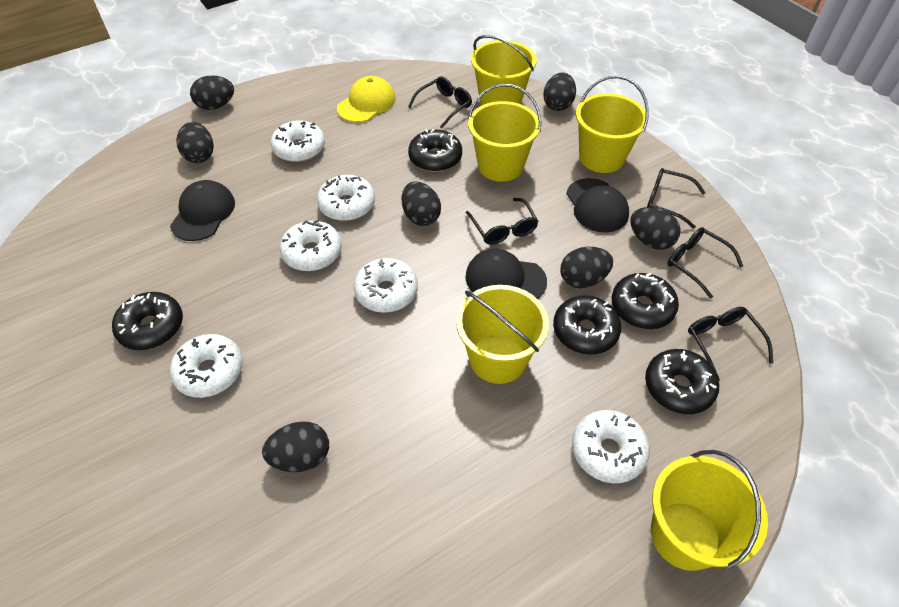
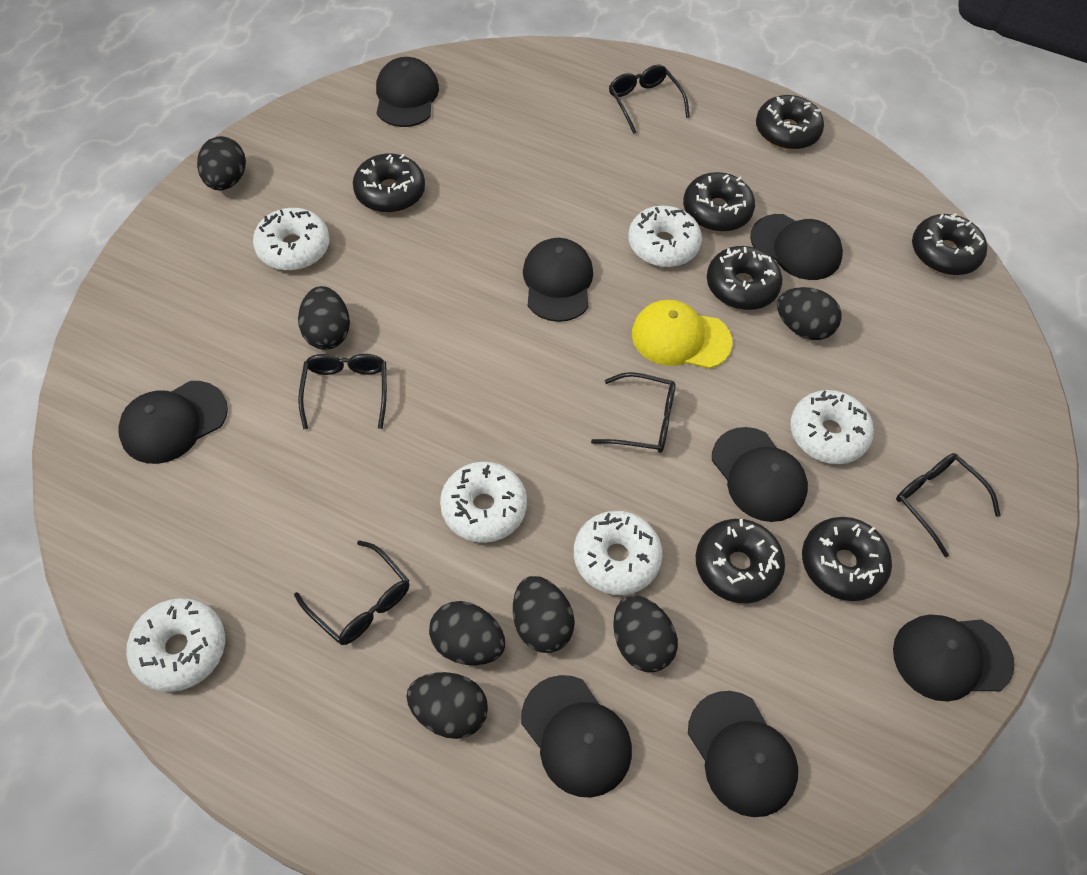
black cap: 3 -> 8
black donut: 5 -> 7
yellow bucket: 5 -> 0

